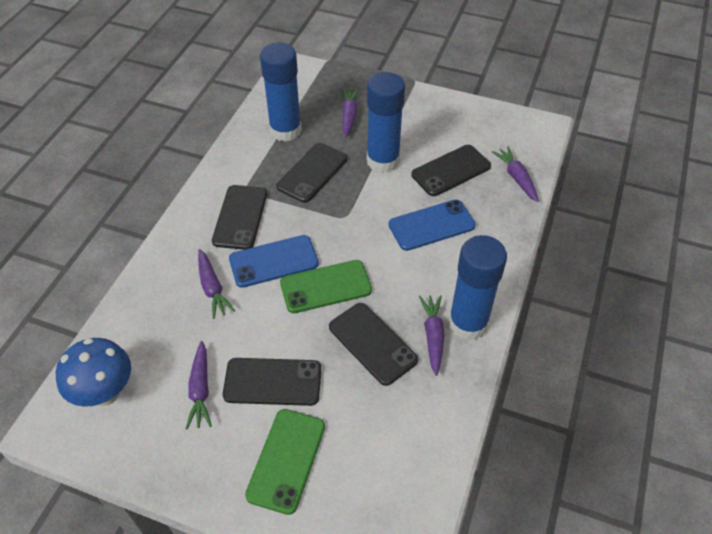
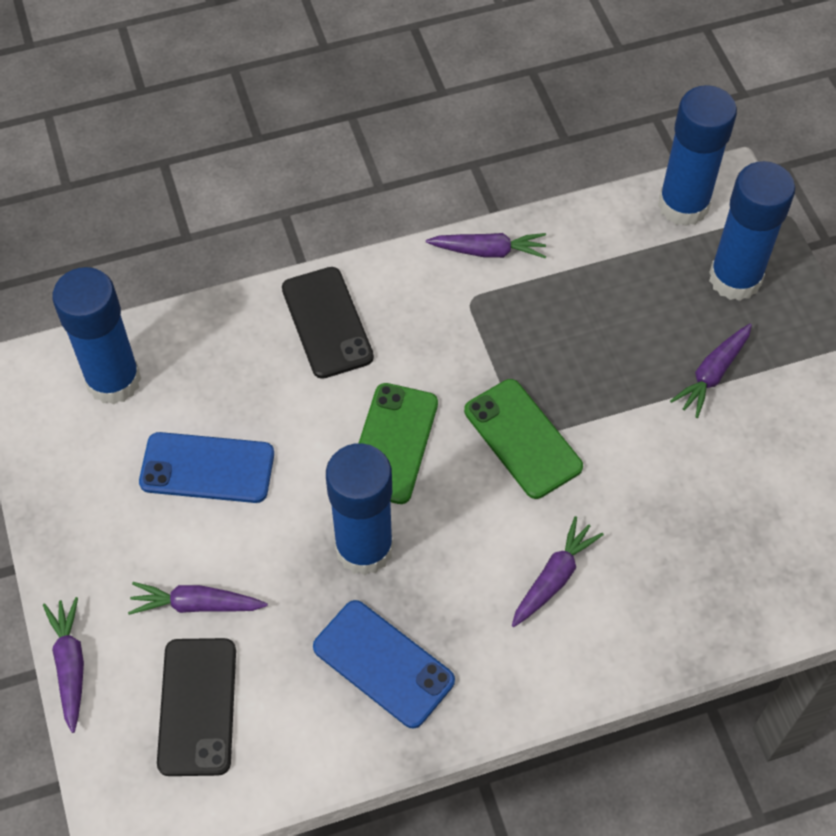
black phone: 5 -> 2
blue glue stick: 3 -> 4
blue mushroom: 1 -> 0

